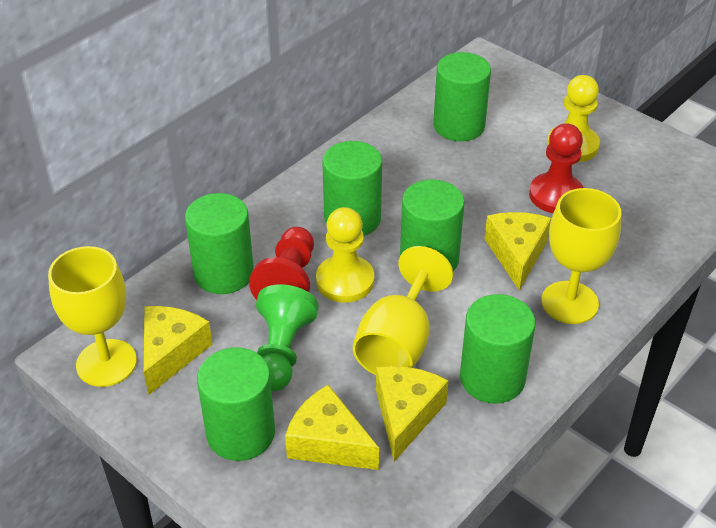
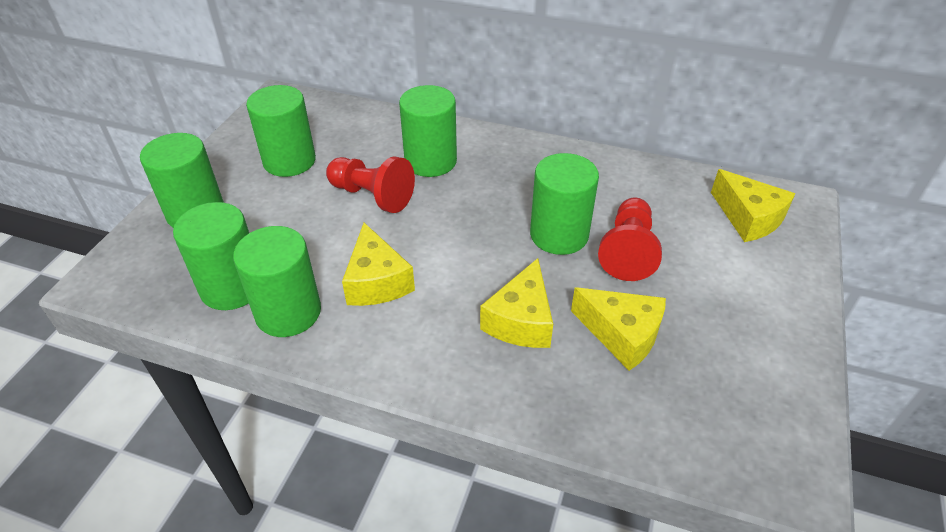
green pawn: 1 -> 0
yellow goblet: 3 -> 0
yellow pawn: 2 -> 0

